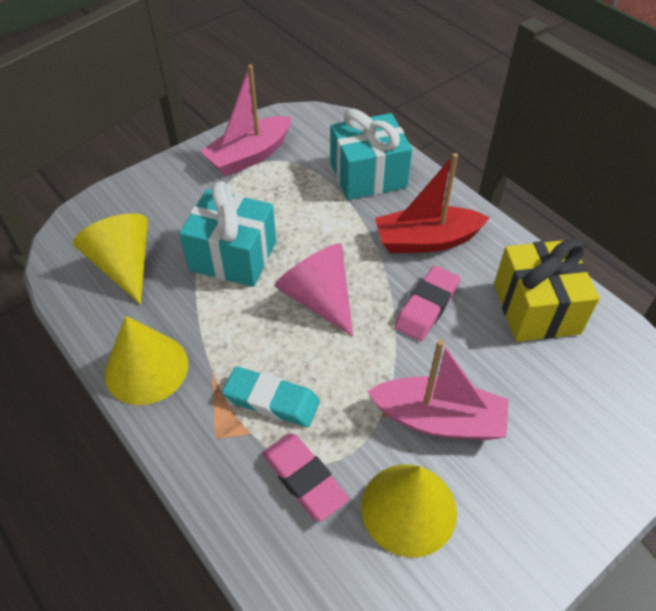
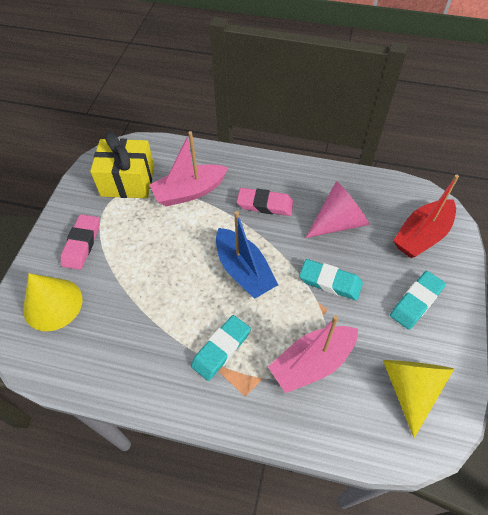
blue boat: 0 -> 1
turquoise eraser: 1 -> 3
turquoise gift: 2 -> 0
yellow cone: 3 -> 2

